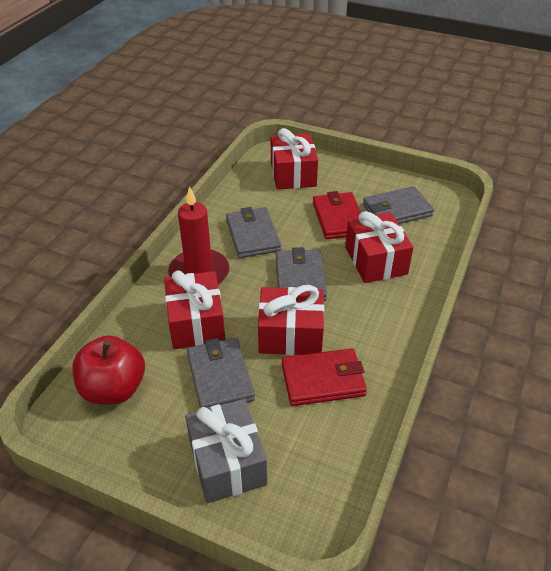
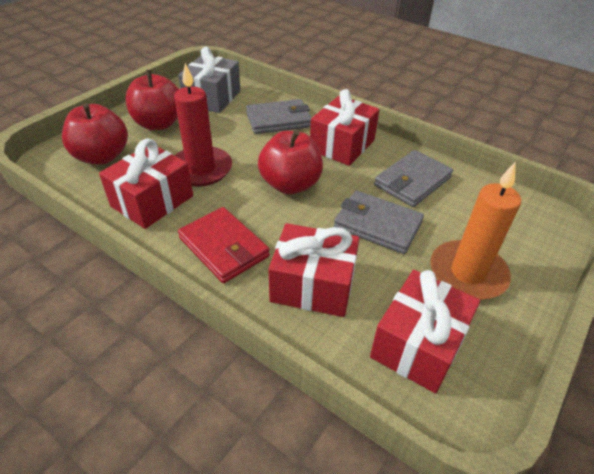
grey wallet: 4 -> 3
orange candle: 0 -> 1
red apple: 1 -> 3
red wallet: 2 -> 1

